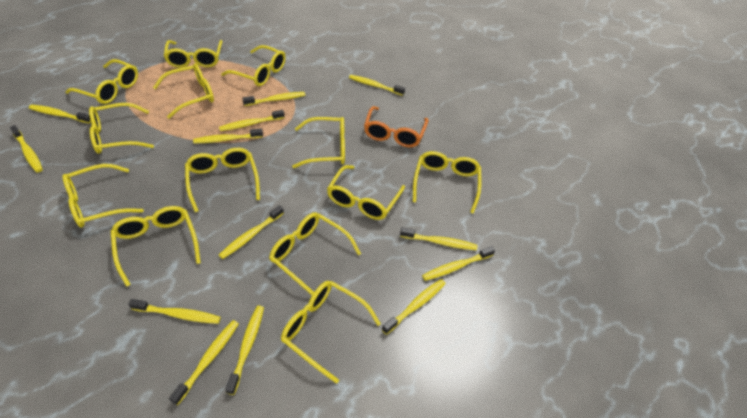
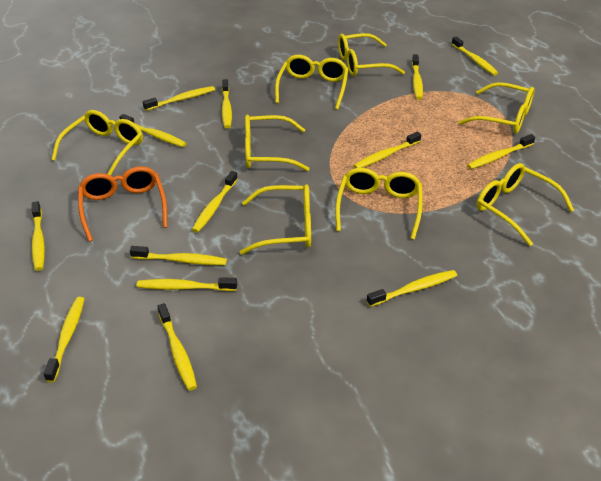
yellow glasses: 13 -> 8
yellow toothbrush: 13 -> 14

